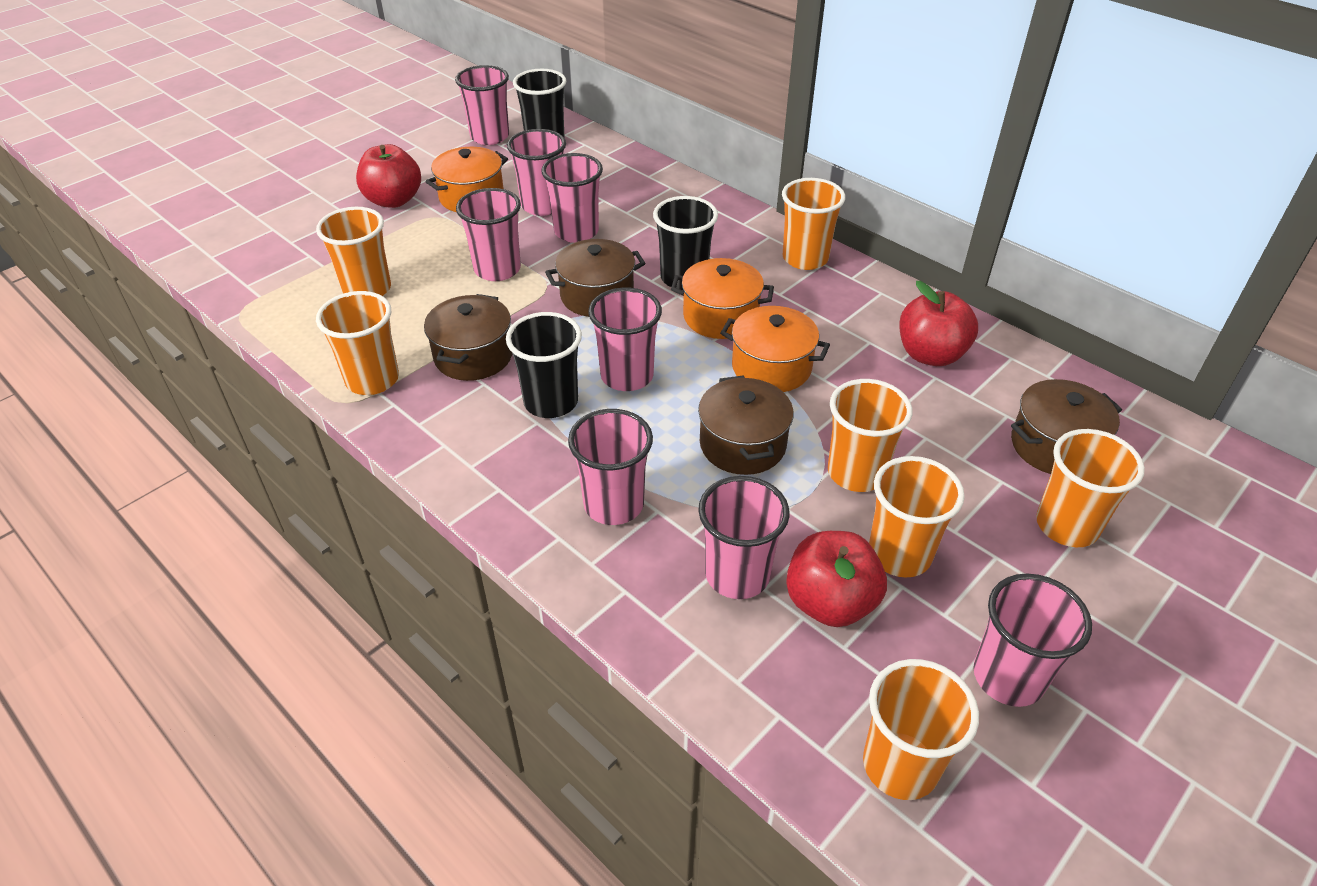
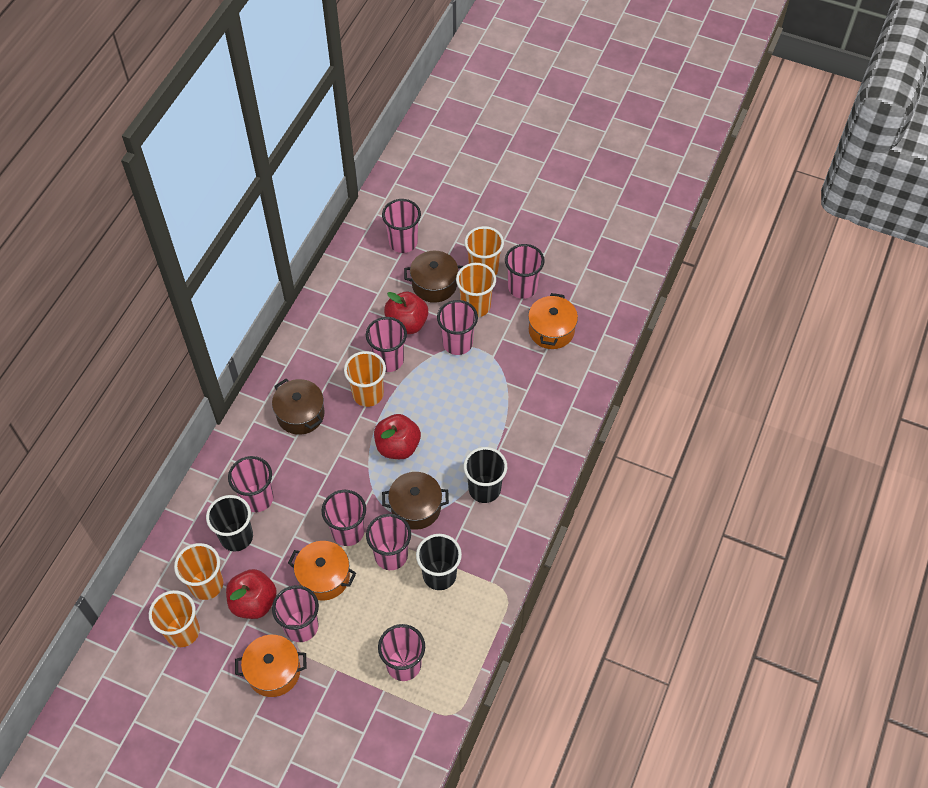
brown pot: 4 -> 3
orange cup: 7 -> 5
pink cup: 8 -> 9

